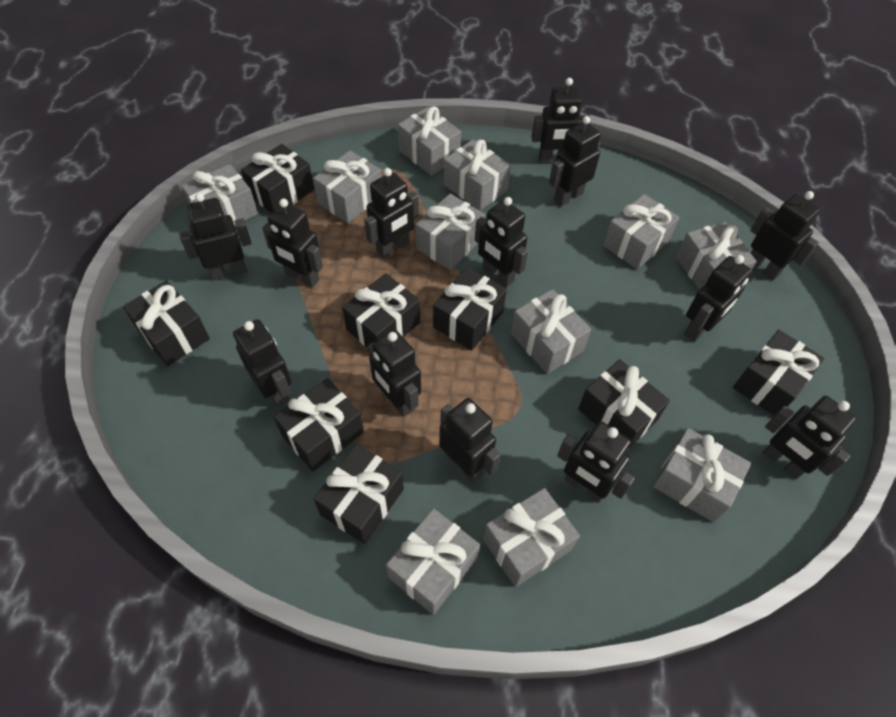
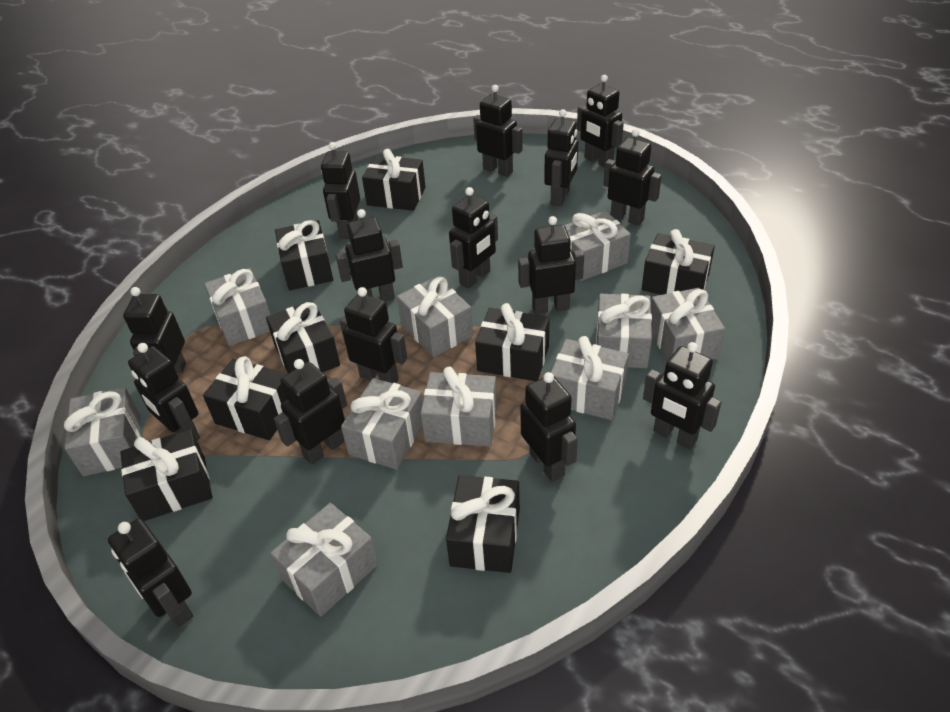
black robot: 13 -> 15
grey gift: 11 -> 10

